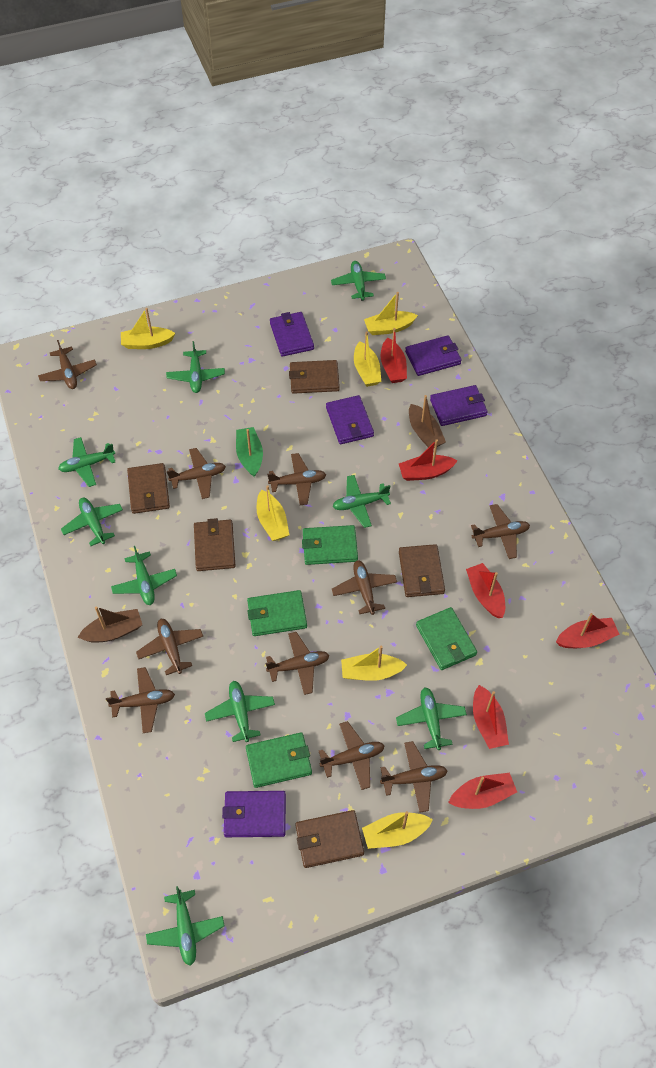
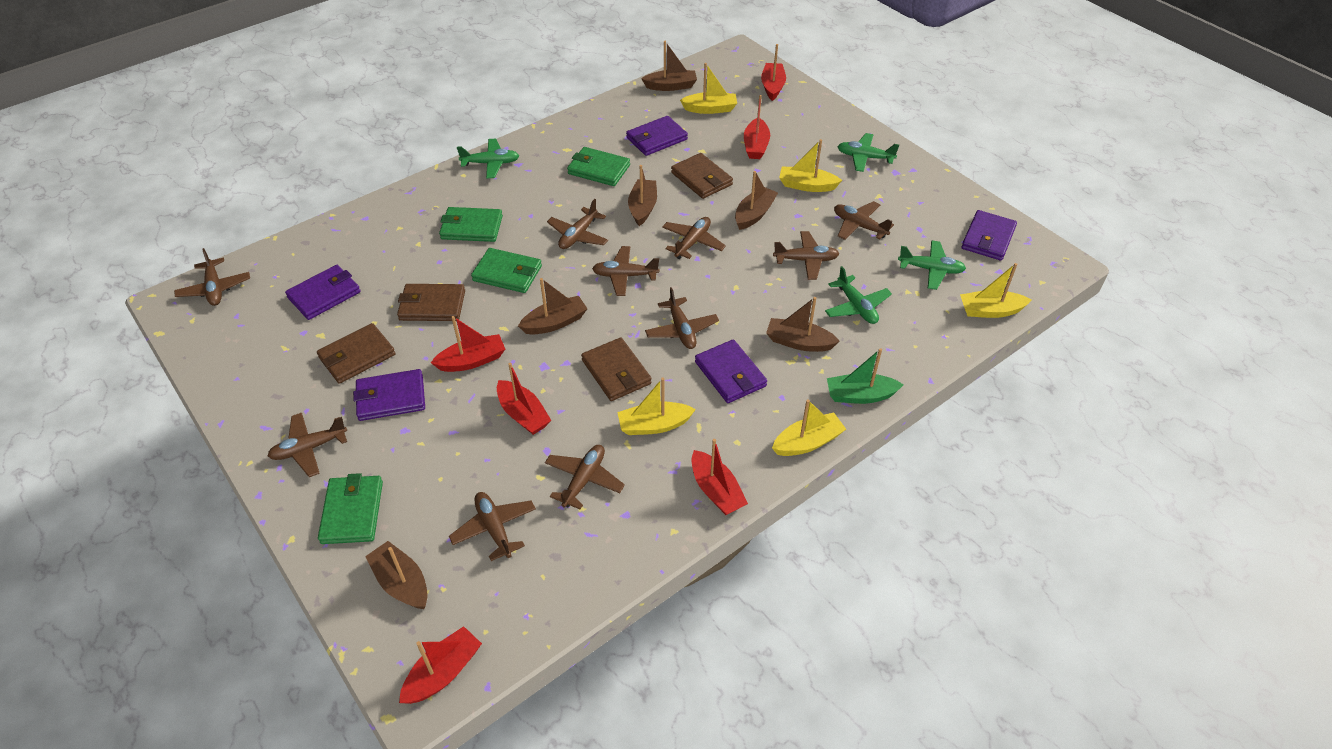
brown boat: 2 -> 6
brown wallet: 5 -> 4
green plane: 9 -> 4
yellow boat: 6 -> 5

